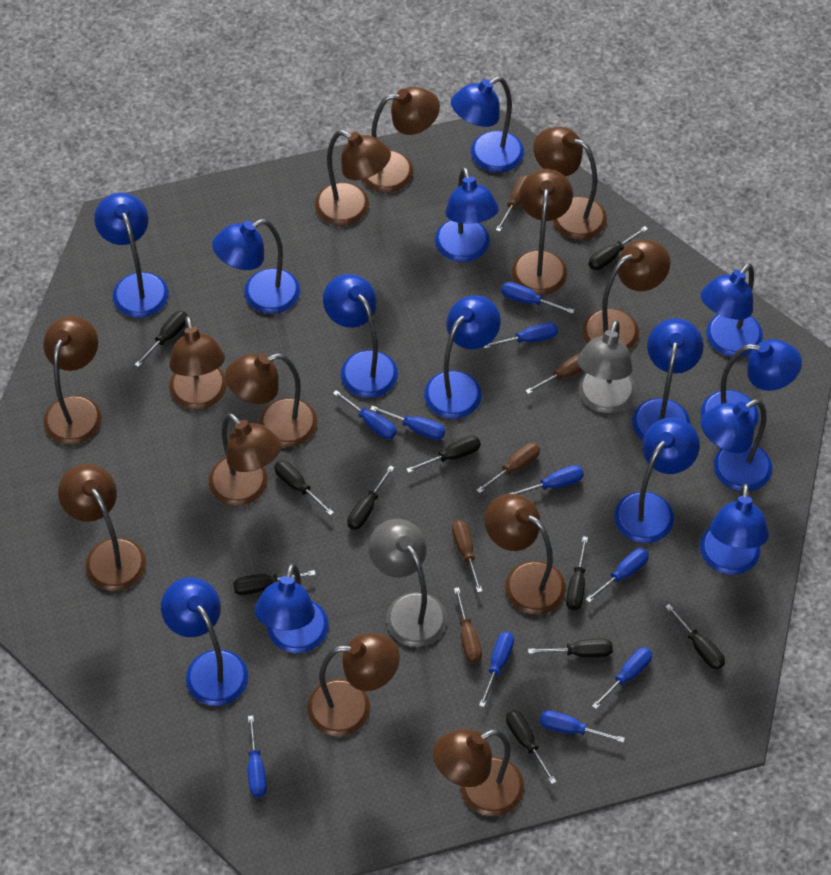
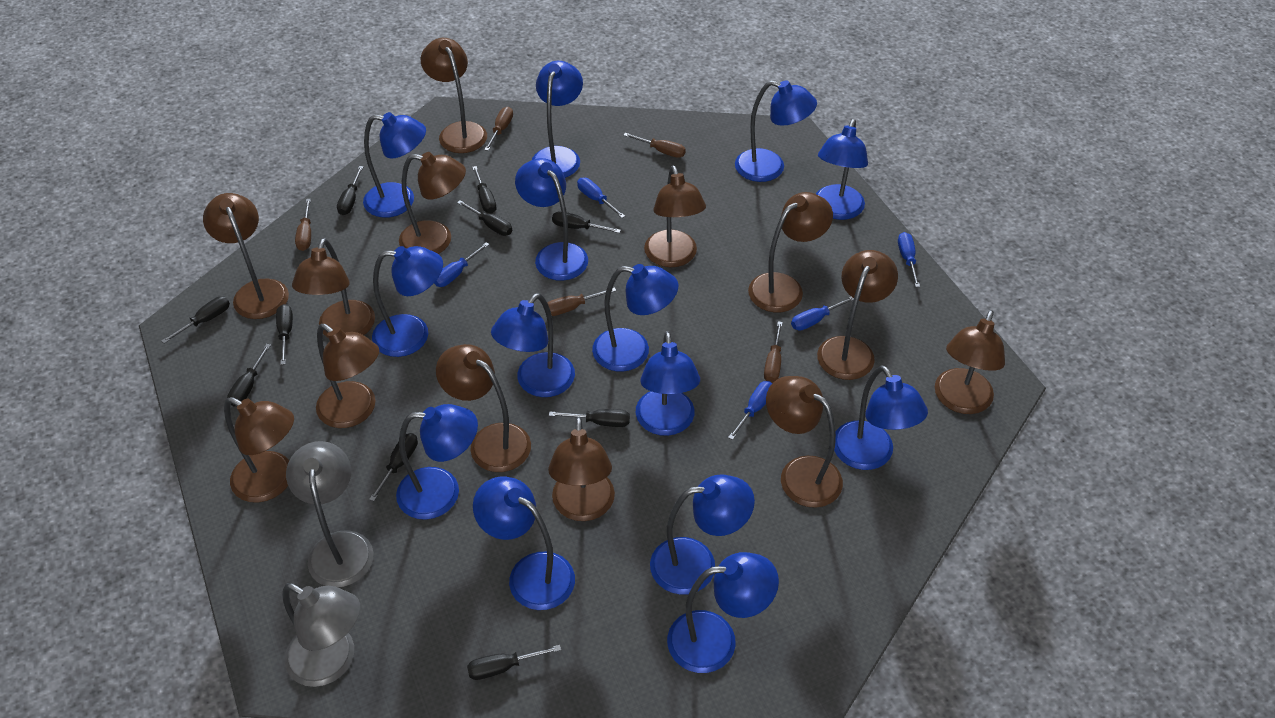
blue screwdriver: 10 -> 5

